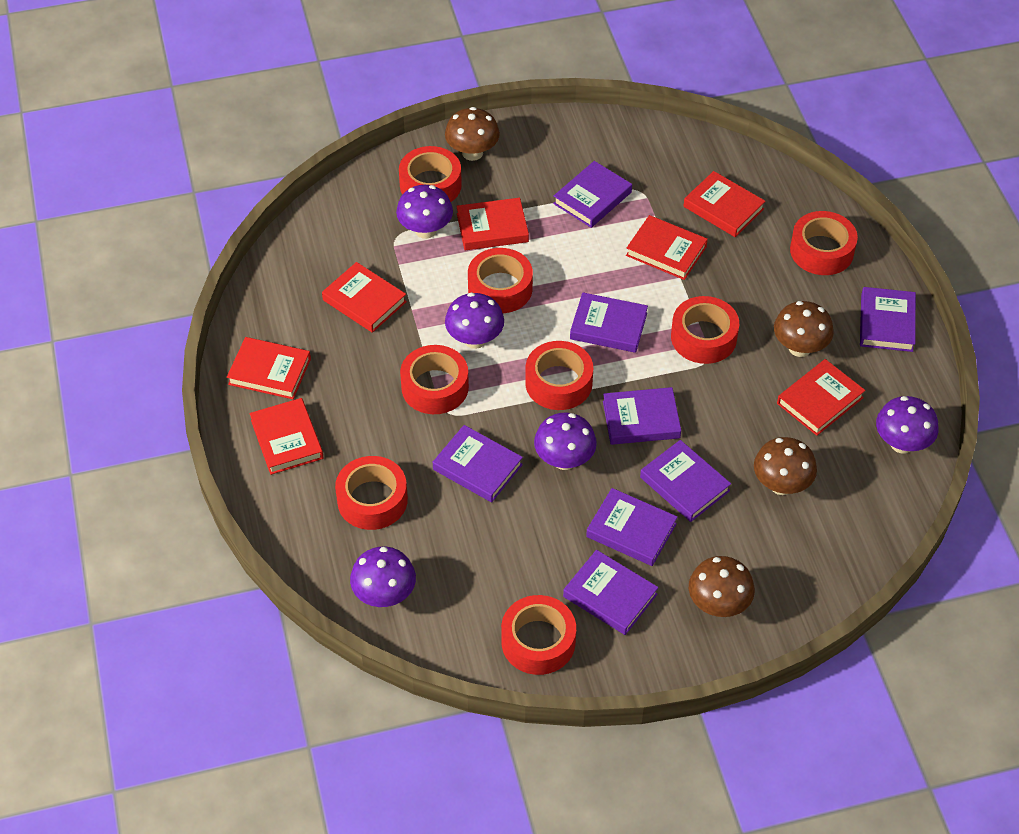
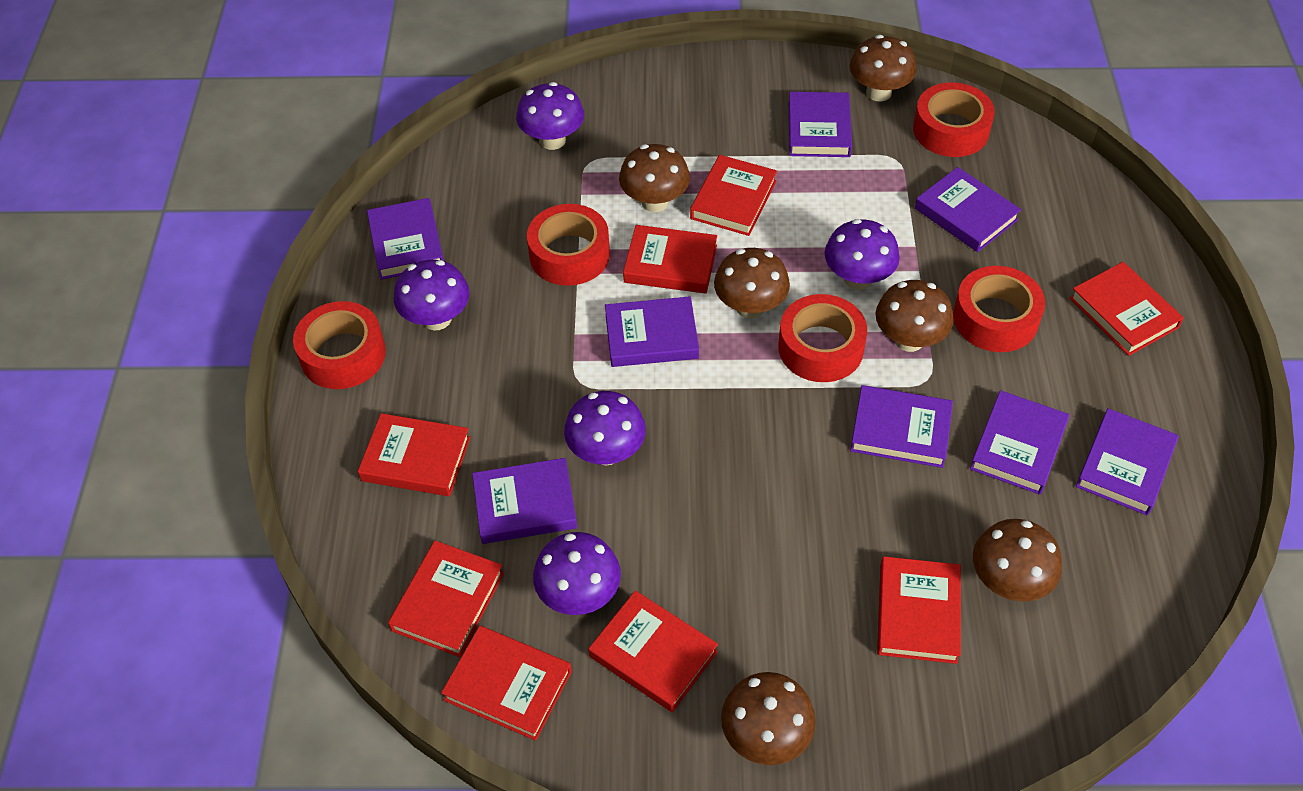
brown mushroom: 4 -> 6
red book: 7 -> 8
red tape: 8 -> 5

